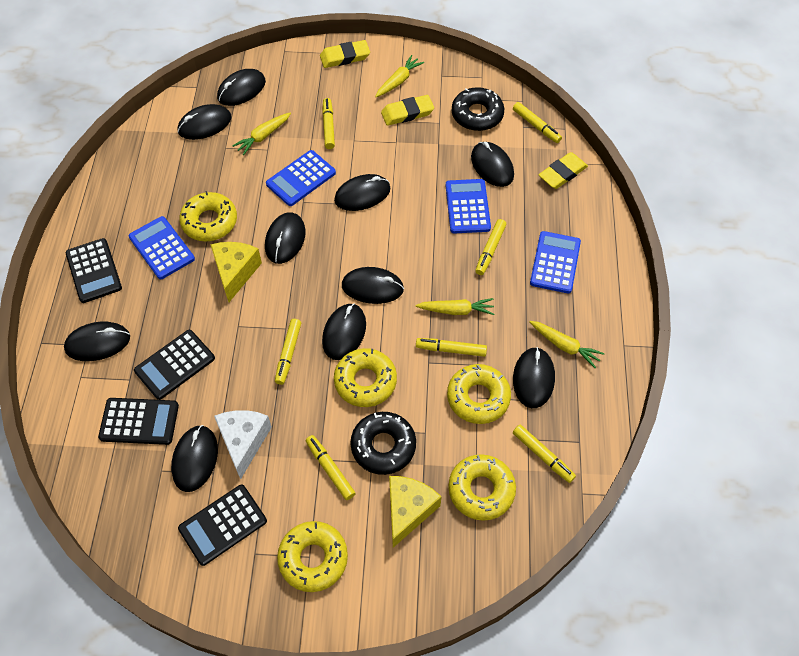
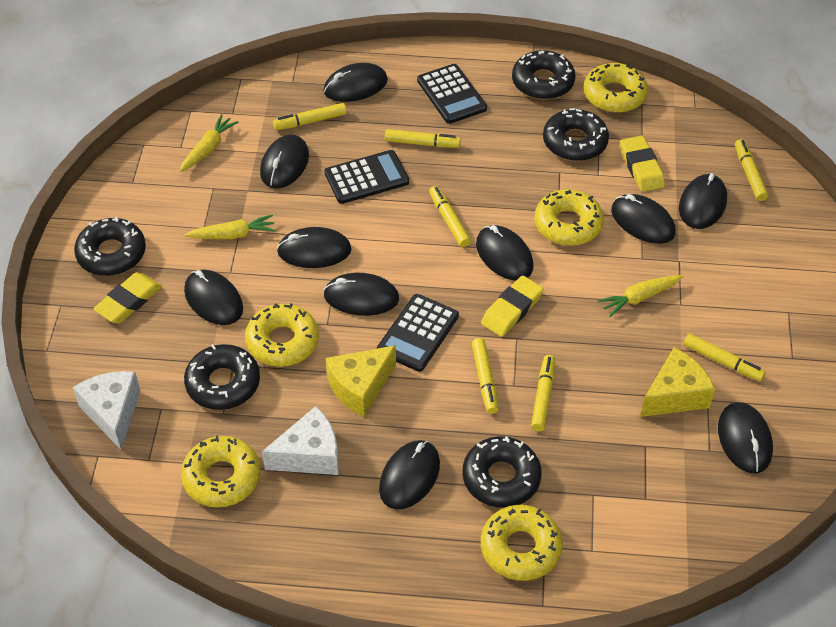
black calculator: 4 -> 3
black donut: 2 -> 5
blue calculator: 4 -> 0
white cheese: 1 -> 2
yellow carrot: 4 -> 3

